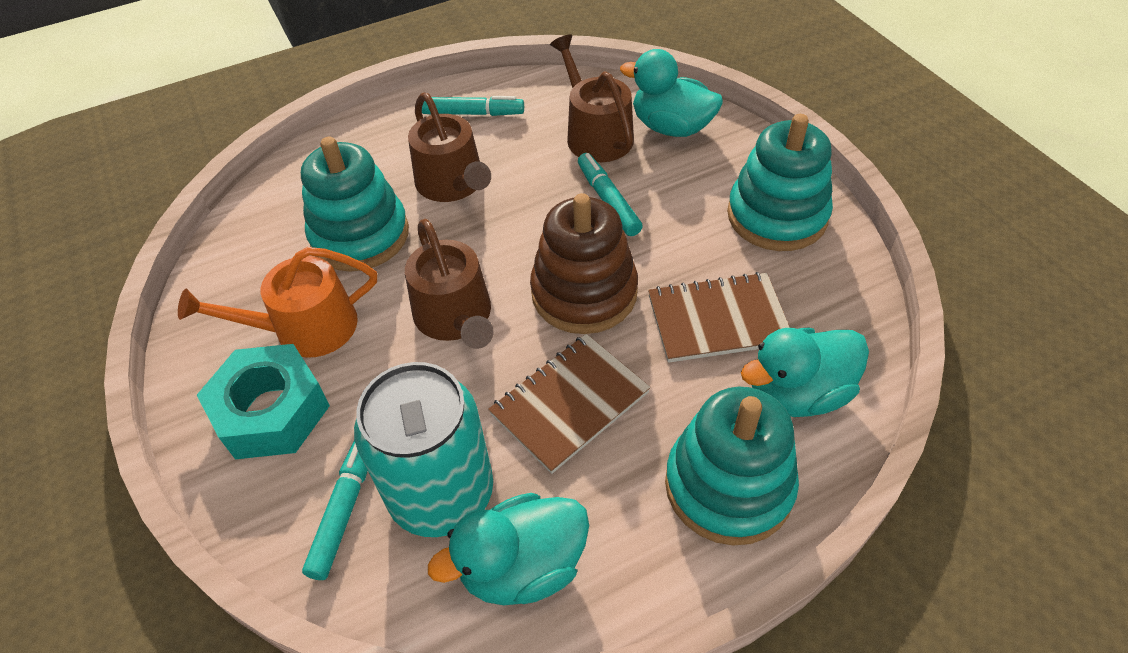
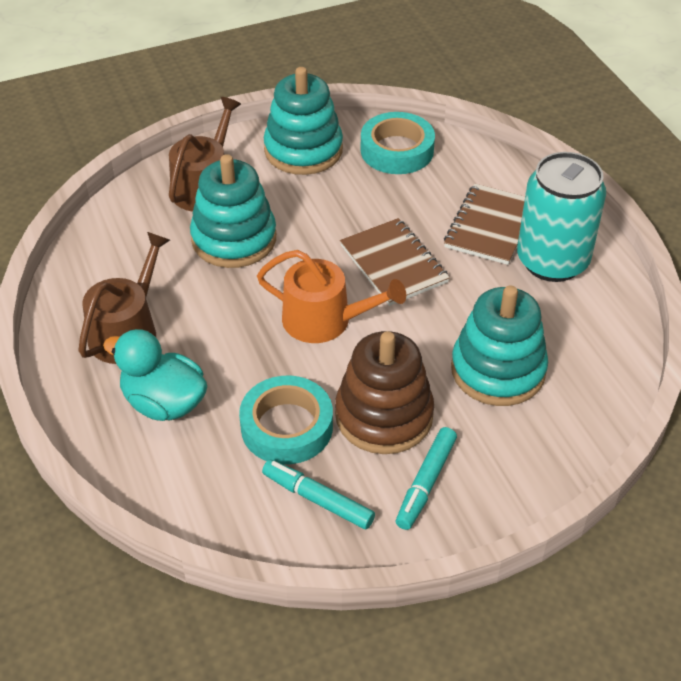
brown watering can: 3 -> 2
turquoise duck: 3 -> 1
turquoise marker: 3 -> 2
turquoise nut: 1 -> 0
turquoise tape: 0 -> 2

